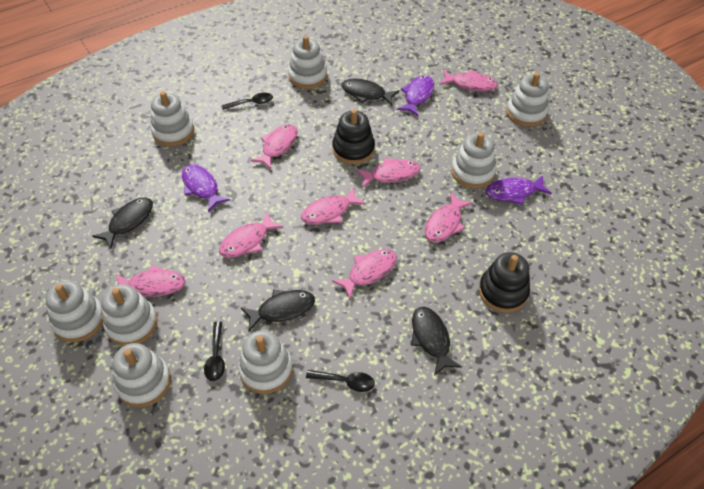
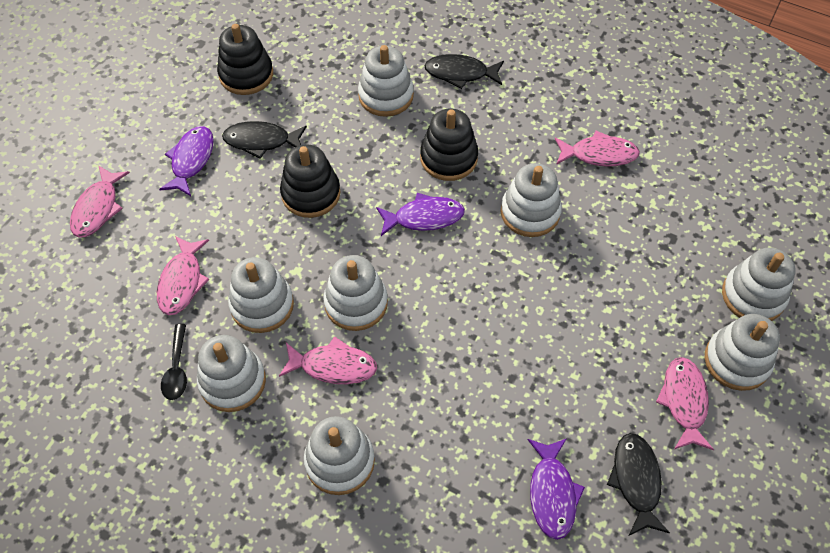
black fish: 4 -> 3
black spoon: 3 -> 1
black stacking toy: 2 -> 3
pink fish: 8 -> 5

